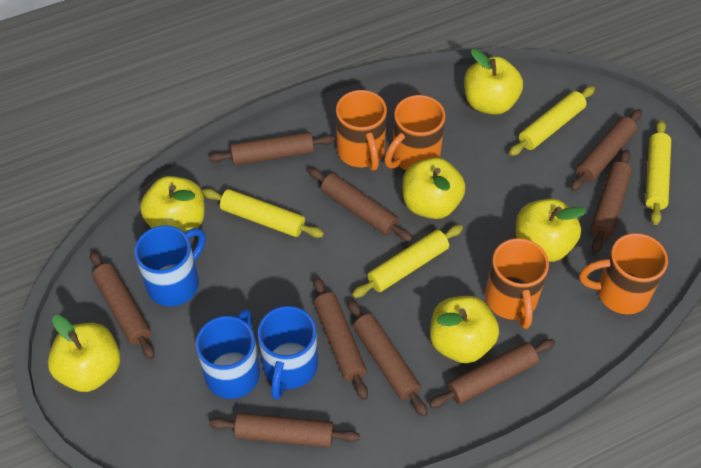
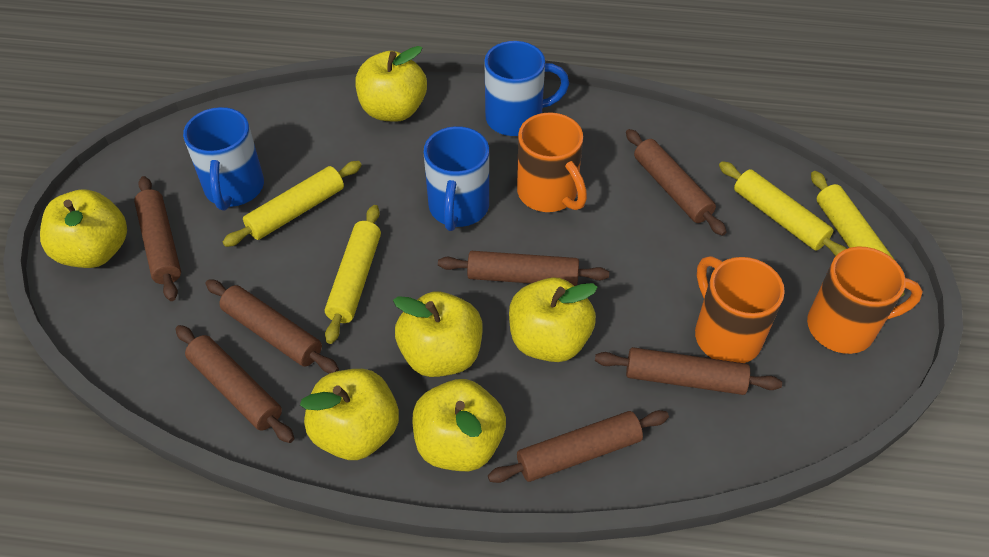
brown rolling pin: 9 -> 7
orange mug: 4 -> 3

